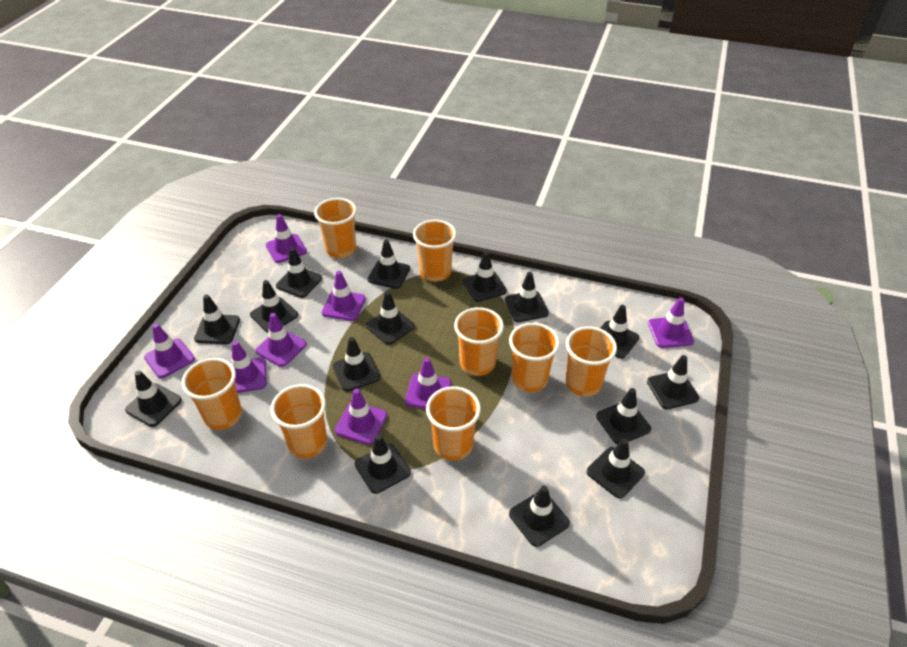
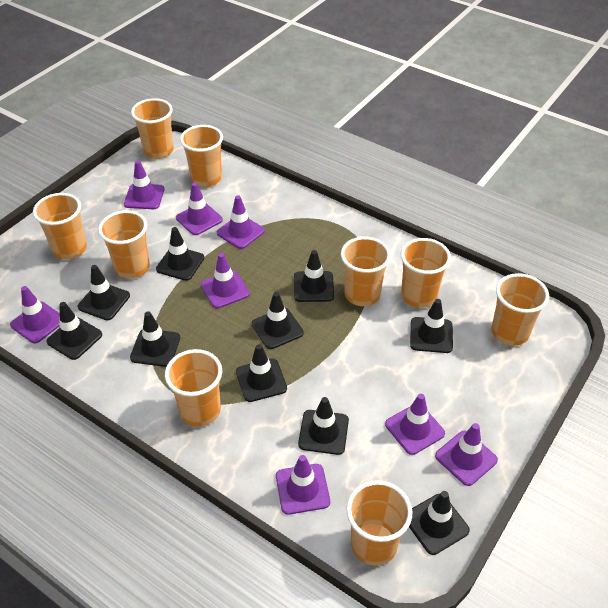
black traffic cone: 15 -> 10
orange cup: 8 -> 9

